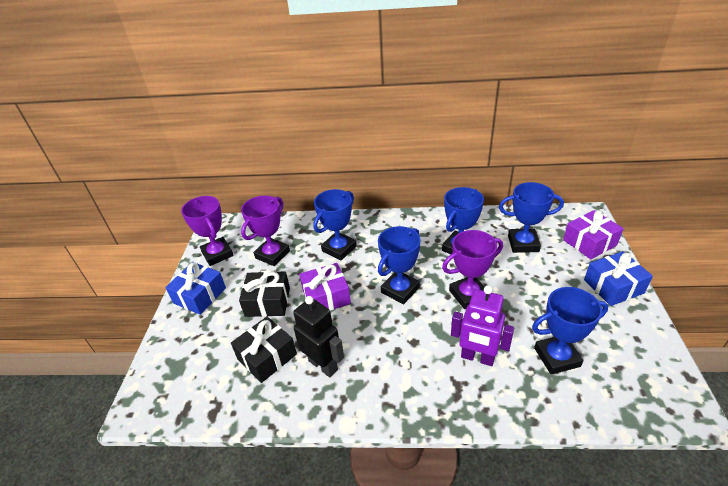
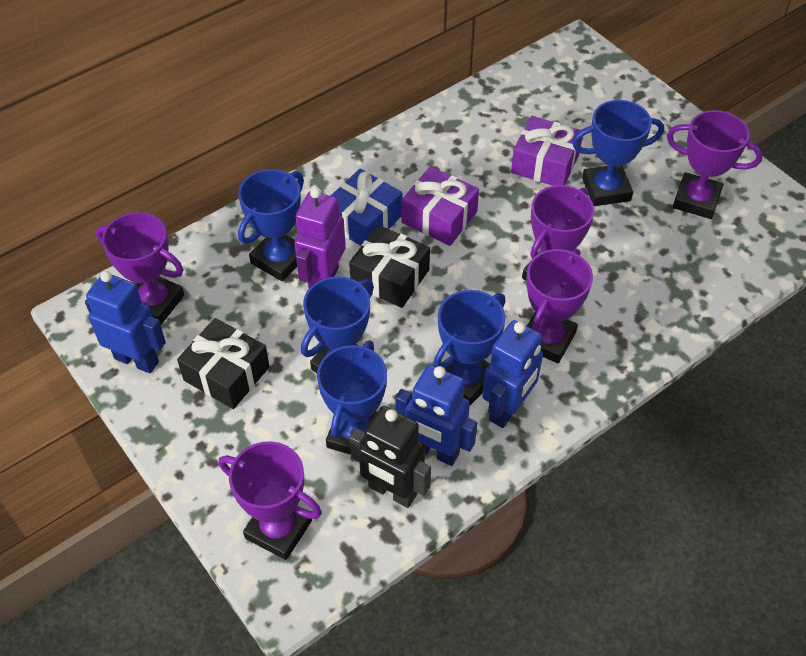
blue gift: 2 -> 1
blue robot: 0 -> 3
purple trophy: 3 -> 5

